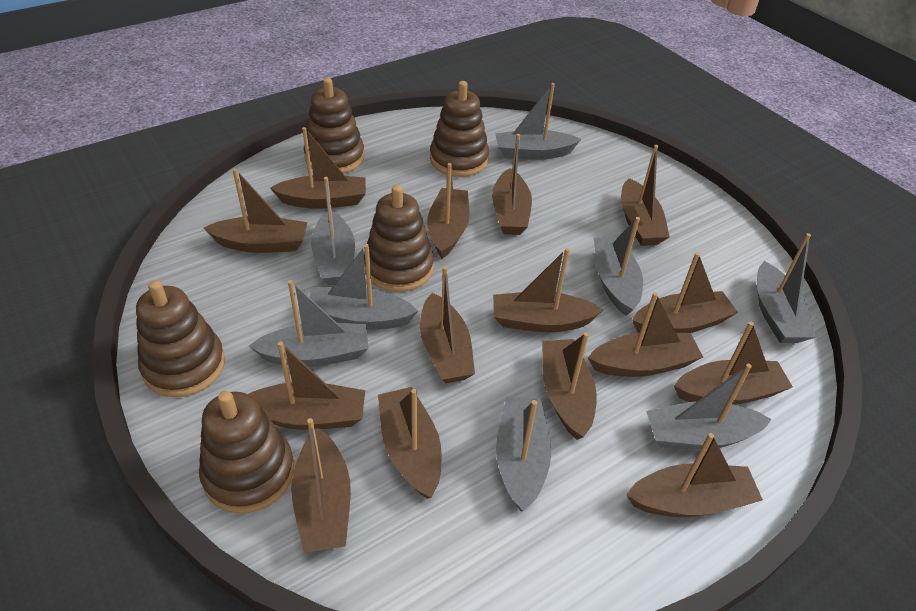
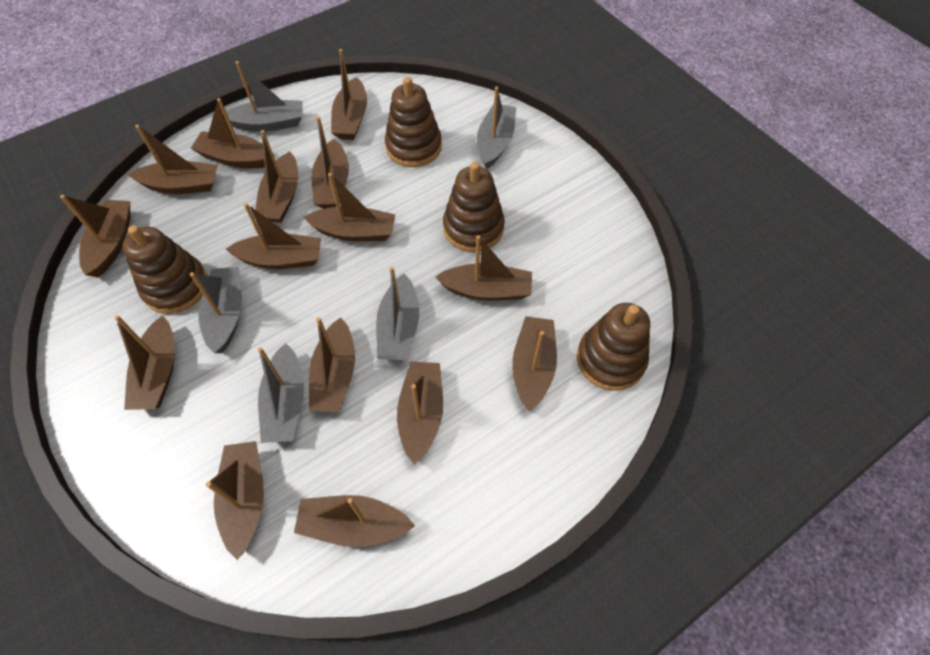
brown stacking toy: 5 -> 4
grey boat: 8 -> 5

